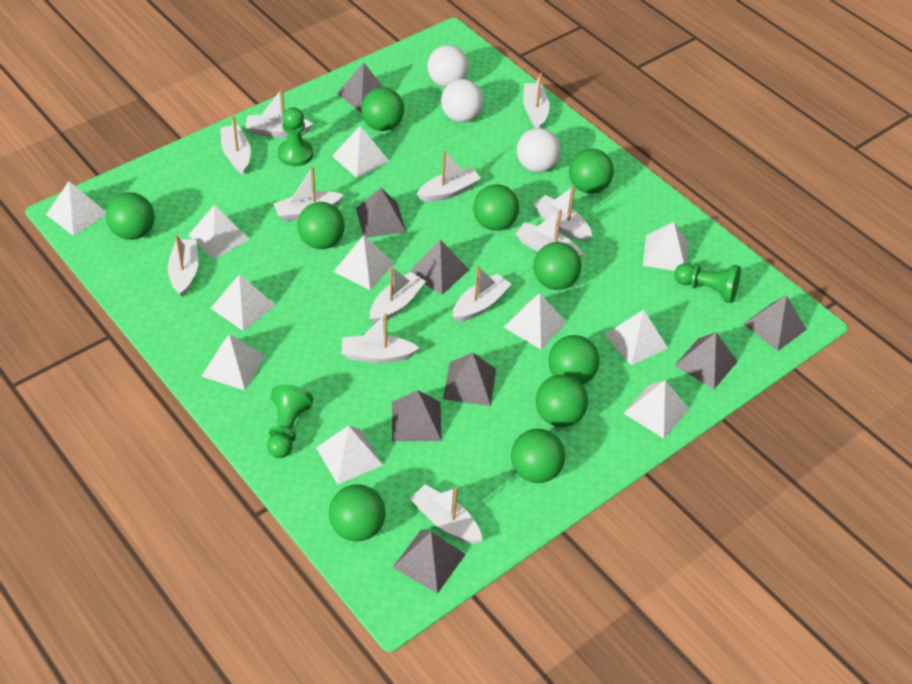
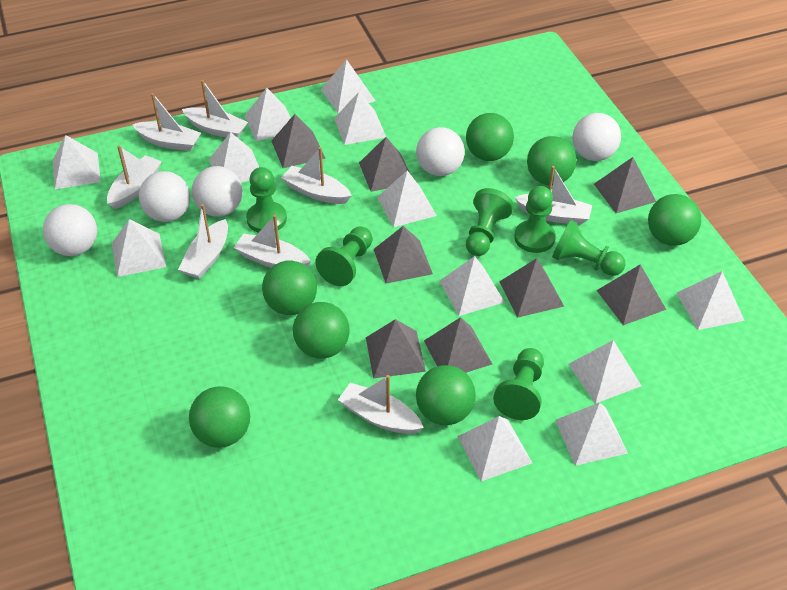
green ball: 10 -> 7
green pawn: 3 -> 6
white ball: 3 -> 5
white boat: 12 -> 8
white pyramid: 11 -> 12

